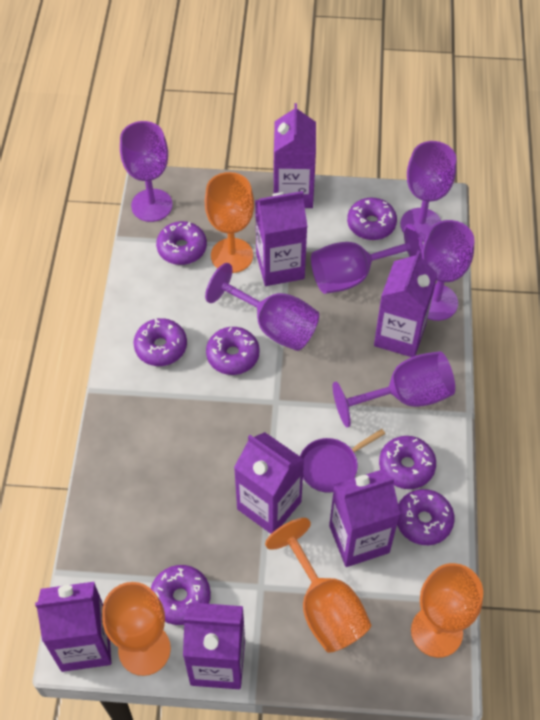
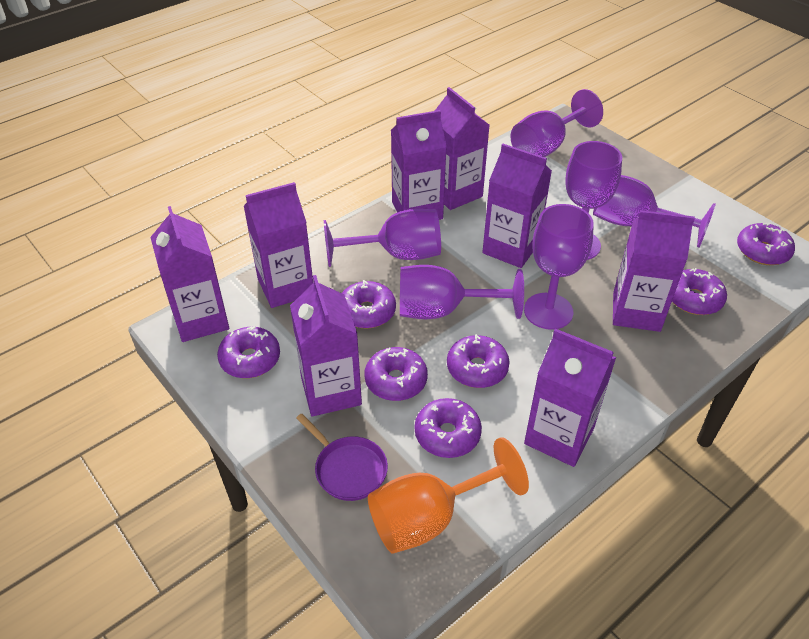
orange goblet: 4 -> 1
purple carton: 7 -> 8

